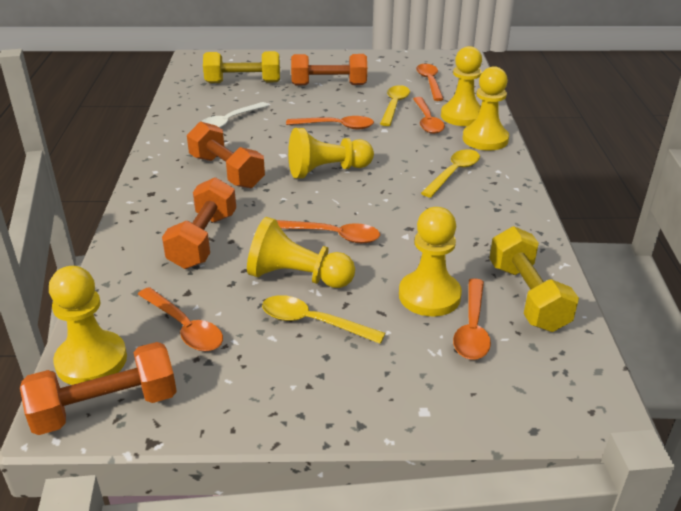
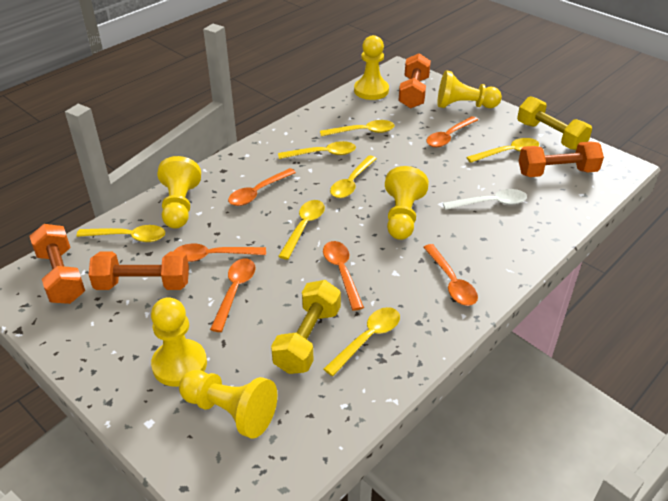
yellow spoon: 3 -> 7

